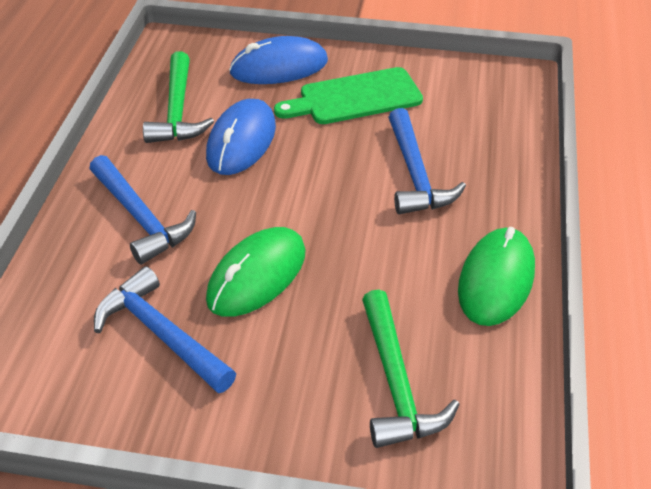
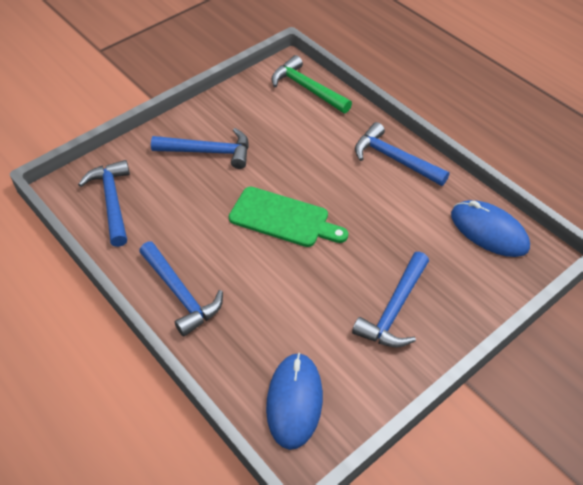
blue hammer: 3 -> 5
green hammer: 2 -> 1
green mouse: 2 -> 0

